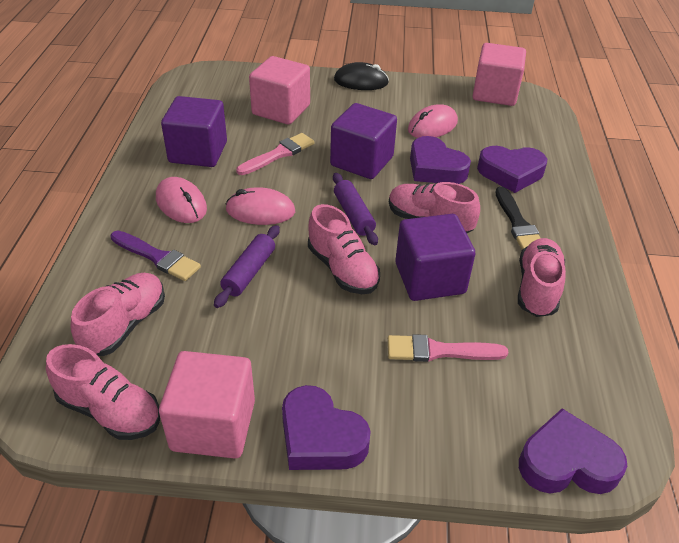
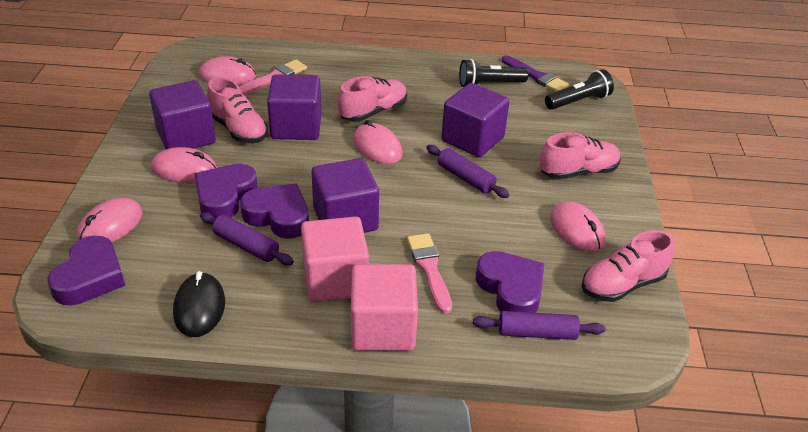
black brush: 1 -> 0
black flashlight: 0 -> 2
pink cube: 3 -> 2
pink mouse: 3 -> 5
pink shoe: 5 -> 4
purple cube: 3 -> 4
purple rolling pin: 2 -> 3

